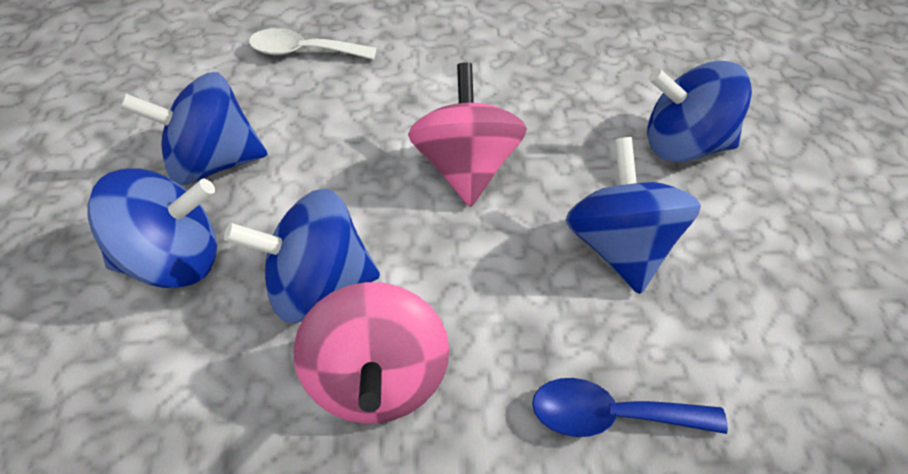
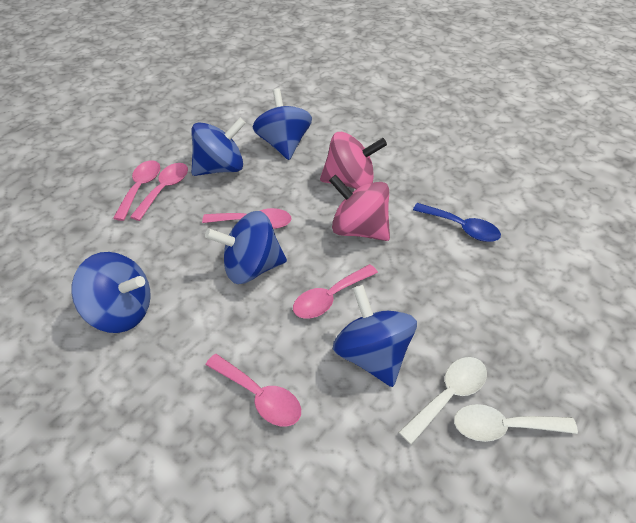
pink spoon: 0 -> 5
white spoon: 1 -> 2

